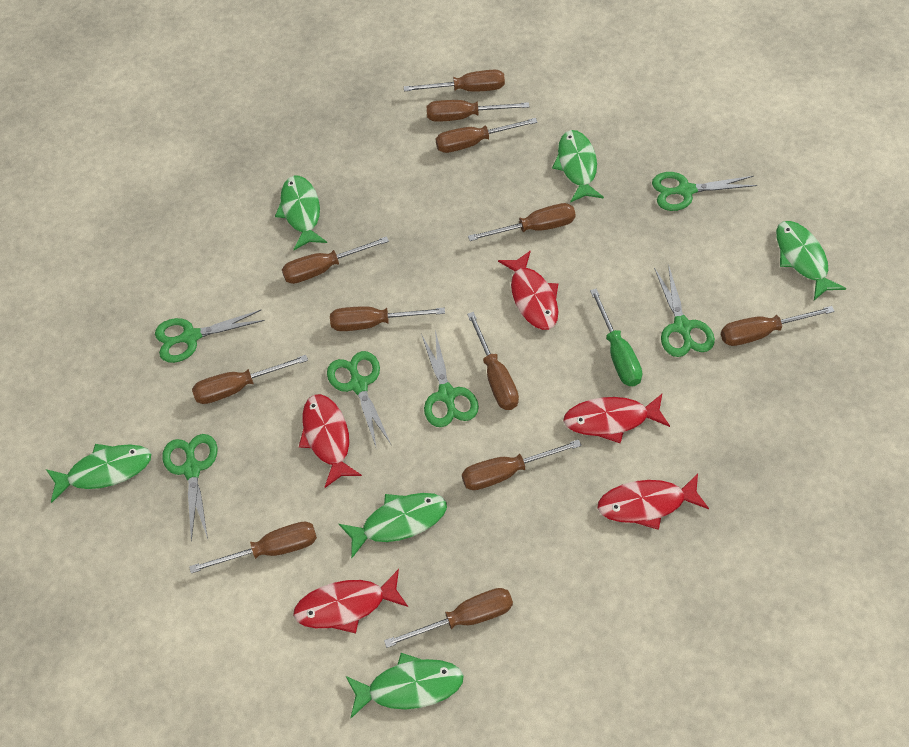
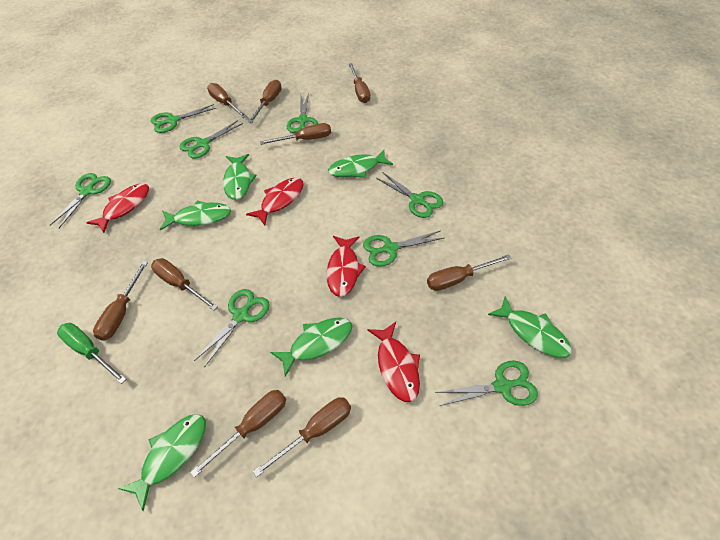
brown screwdriver: 12 -> 9
green scissors: 6 -> 8
red fish: 5 -> 4

